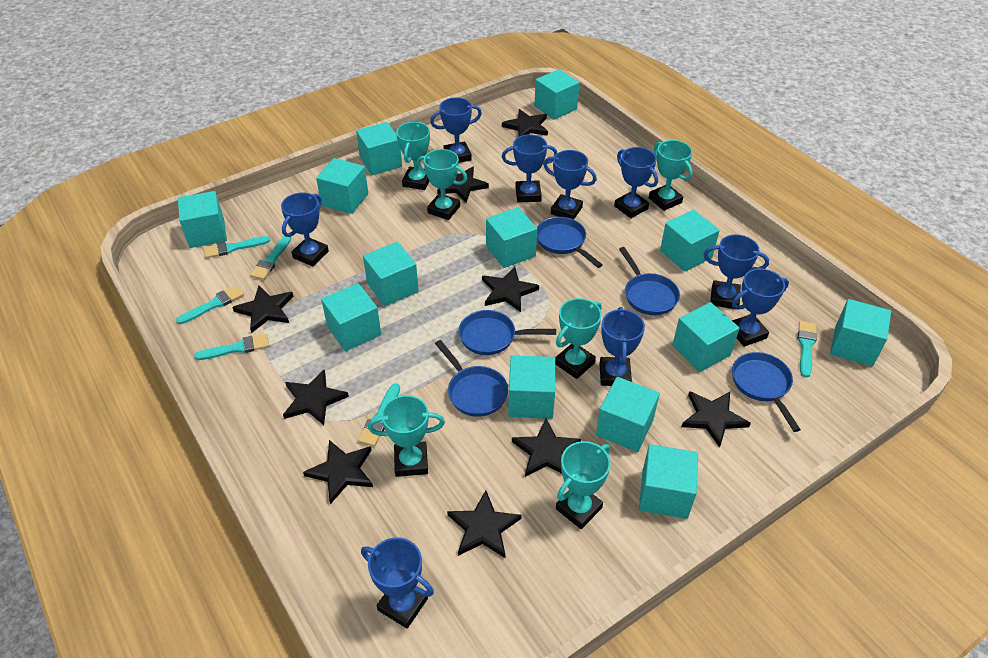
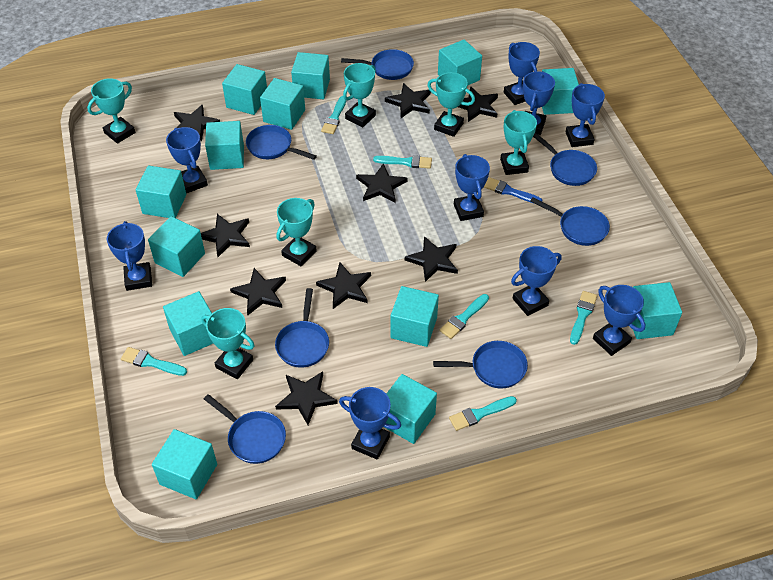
blue brush: 0 -> 1
blue pan: 5 -> 7

